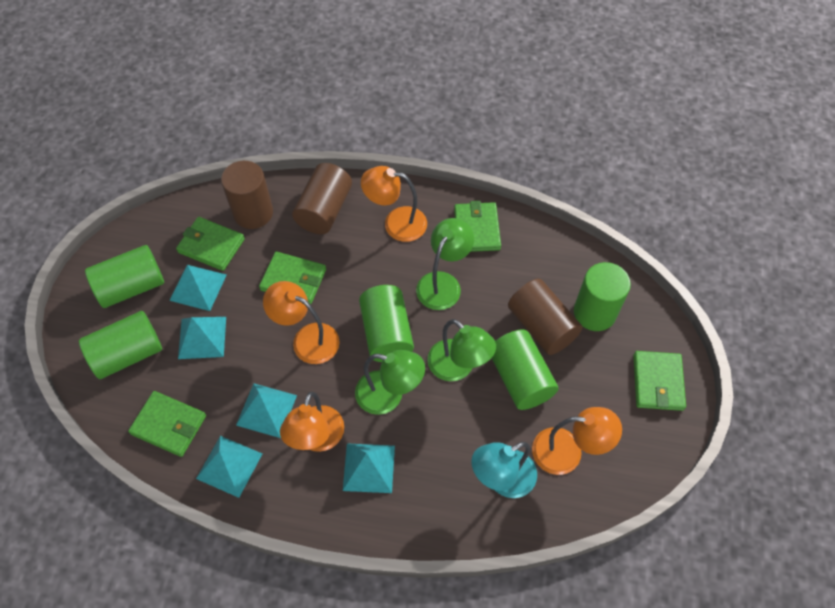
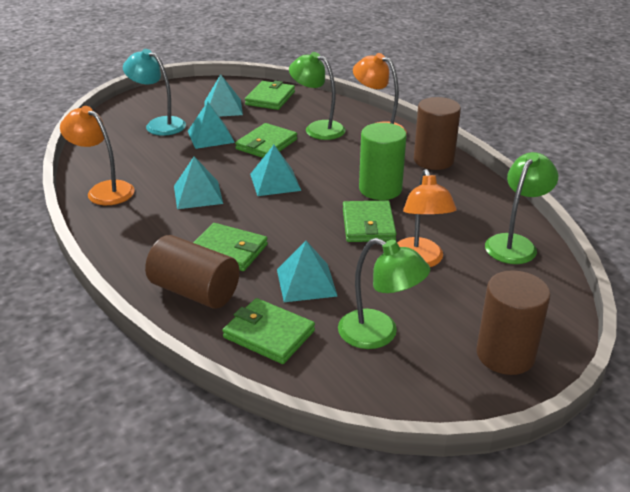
green cylinder: 5 -> 1
orange lamp: 4 -> 3

